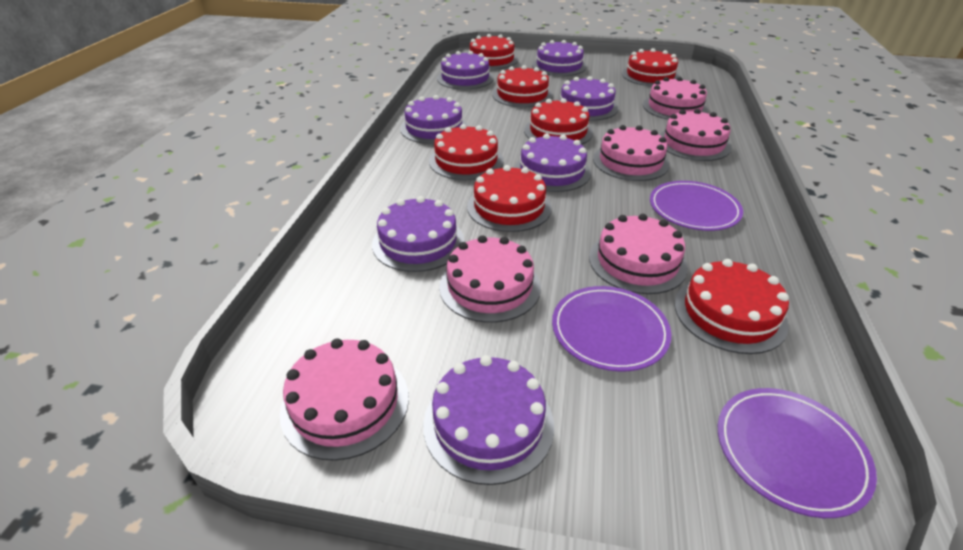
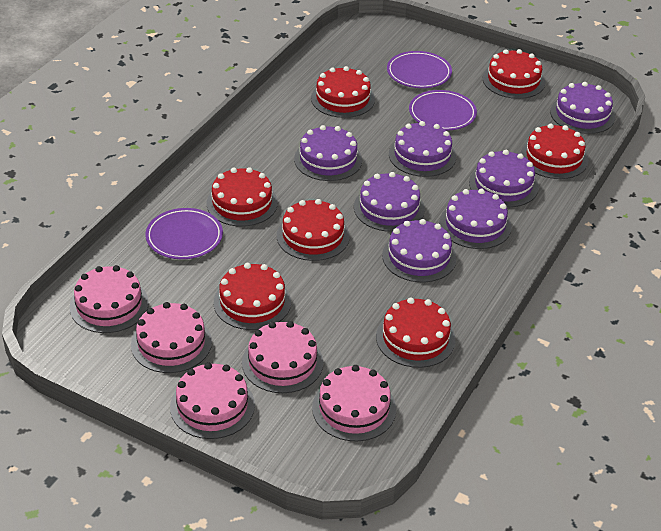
pink cake: 6 -> 5

